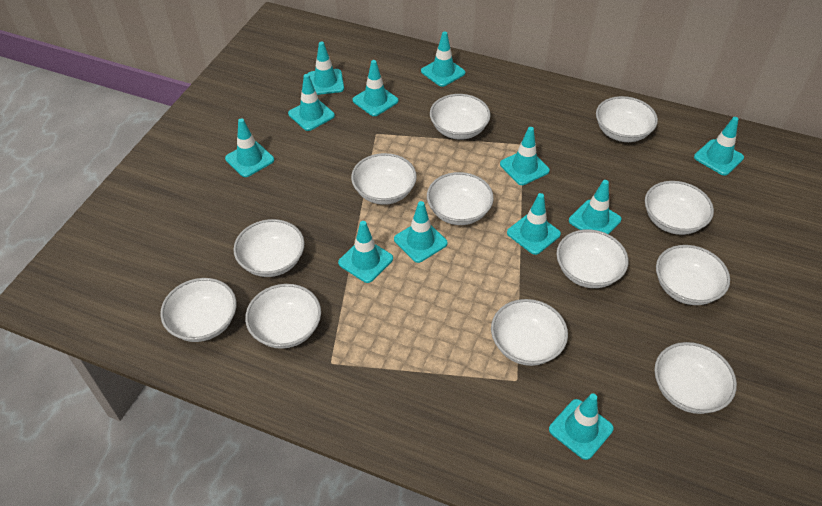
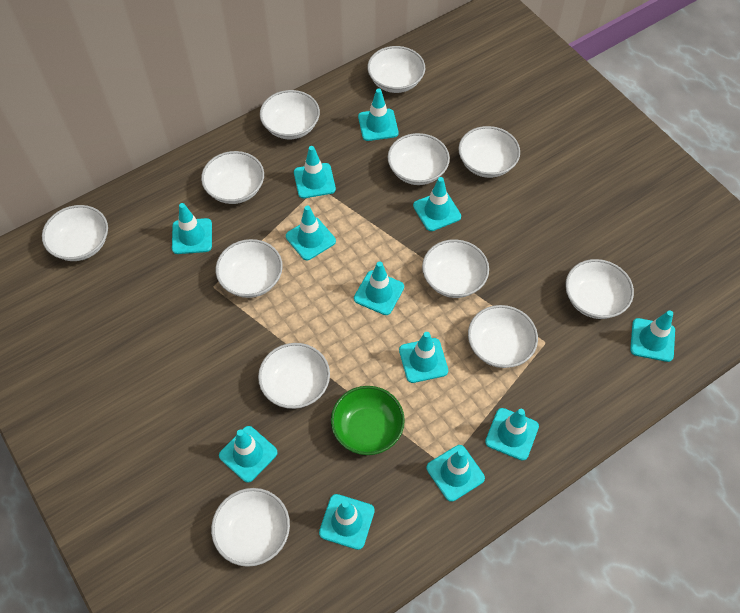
green bowl: 0 -> 1

